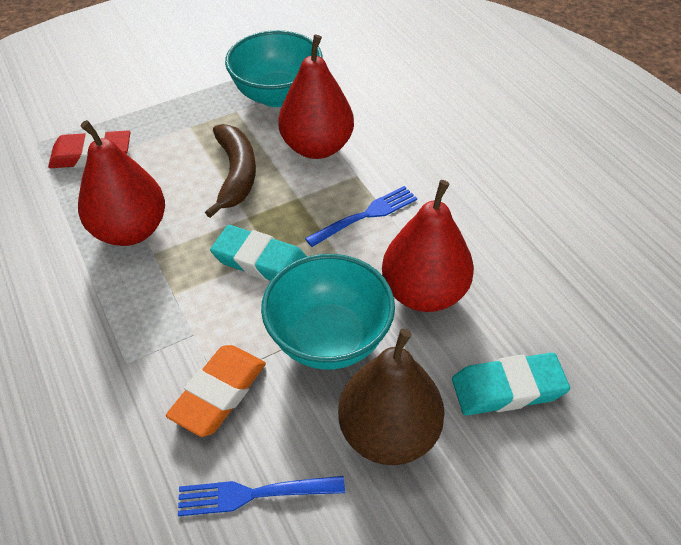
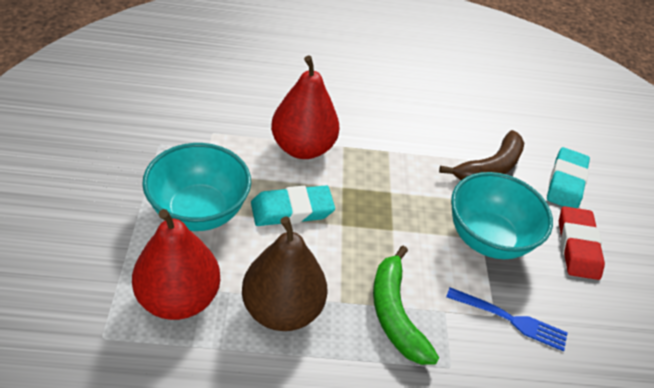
blue fork: 2 -> 1
green banana: 0 -> 1
orange eraser: 1 -> 0
red pear: 3 -> 2

